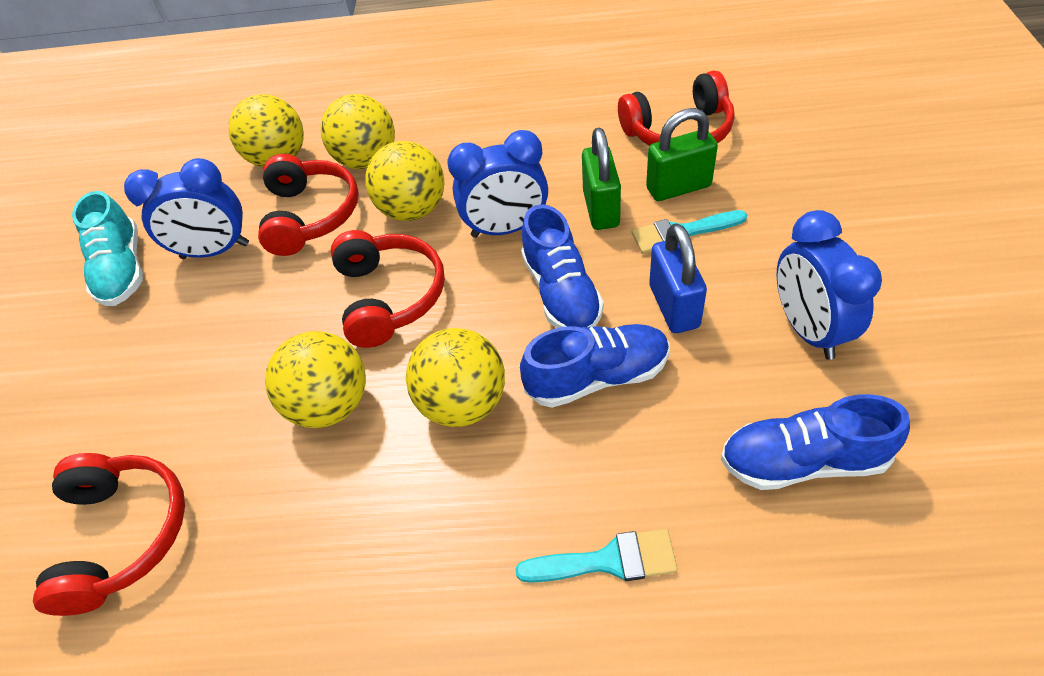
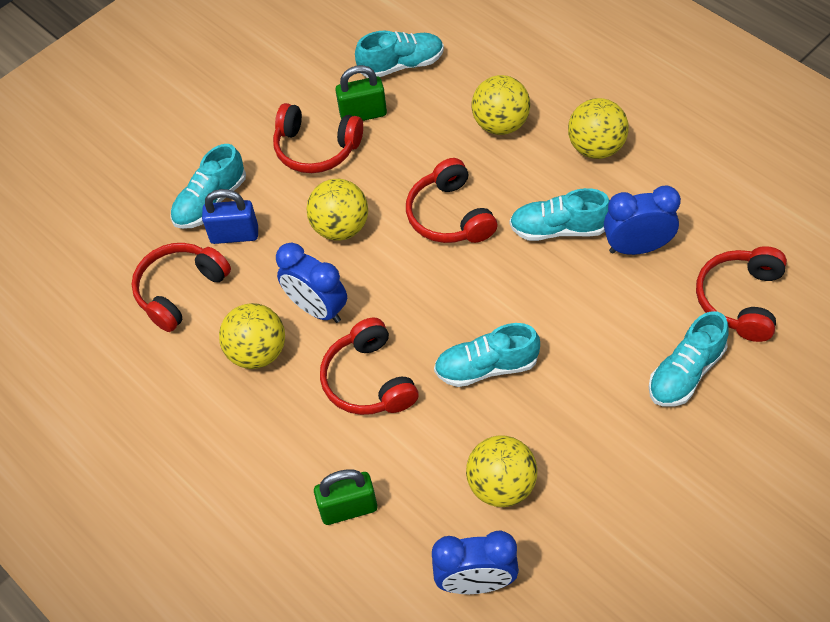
blue shoe: 3 -> 0
red headphones: 4 -> 5
turquoise brush: 2 -> 0
turquoise shoe: 1 -> 5

